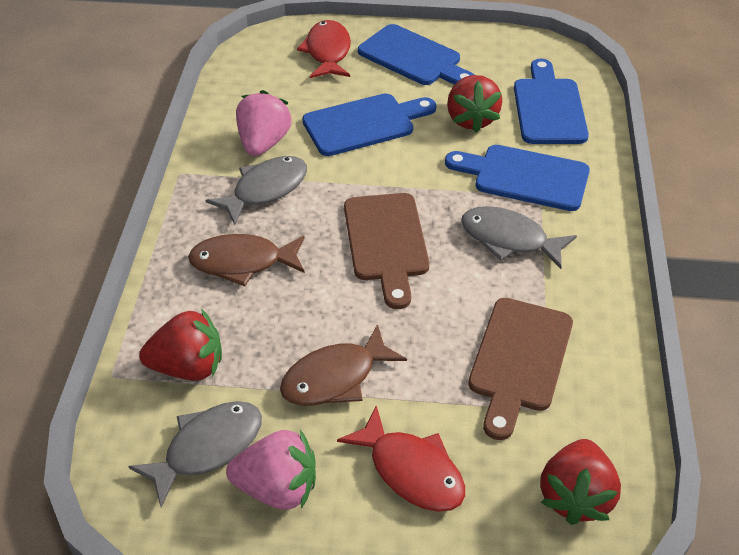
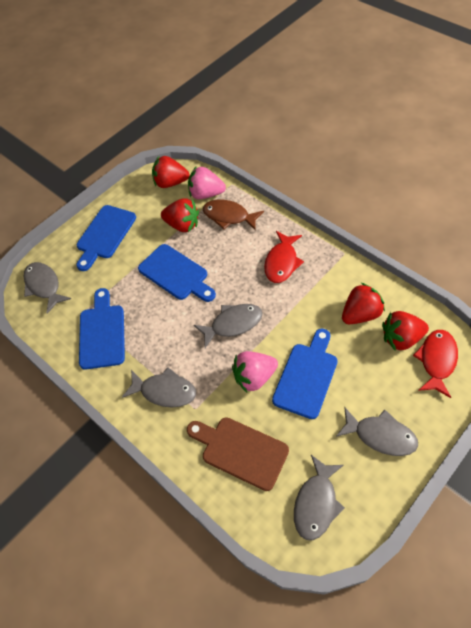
brown cutting board: 2 -> 1
brown fish: 2 -> 1
grey fish: 3 -> 5
red strawberry: 3 -> 4

